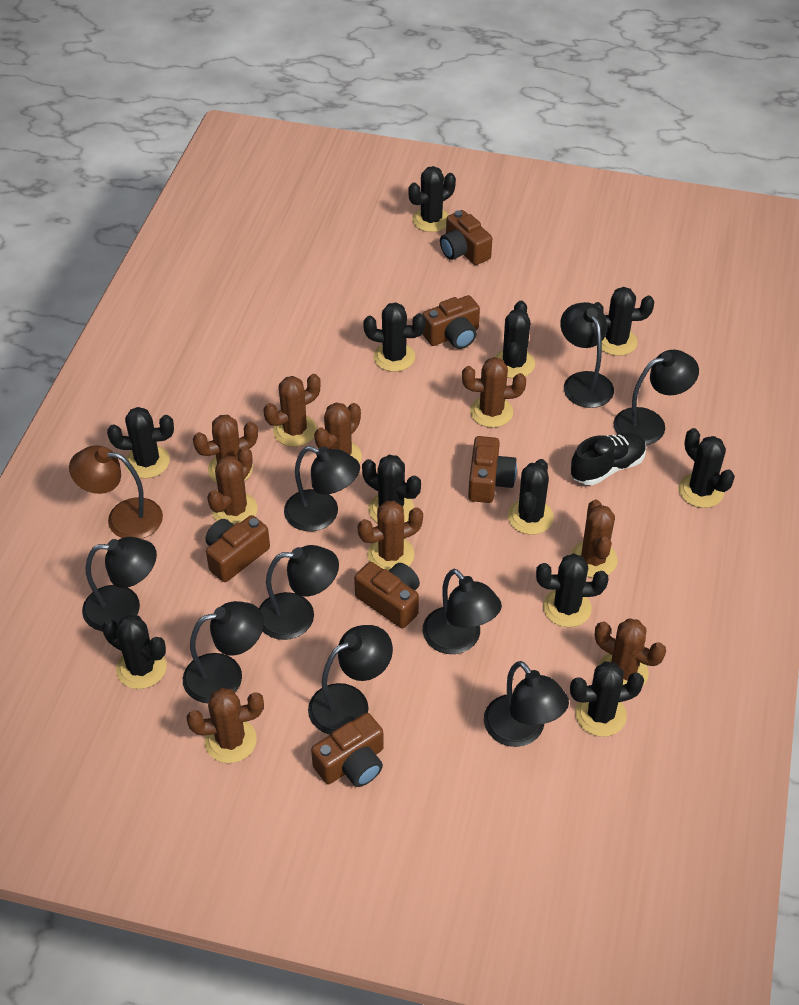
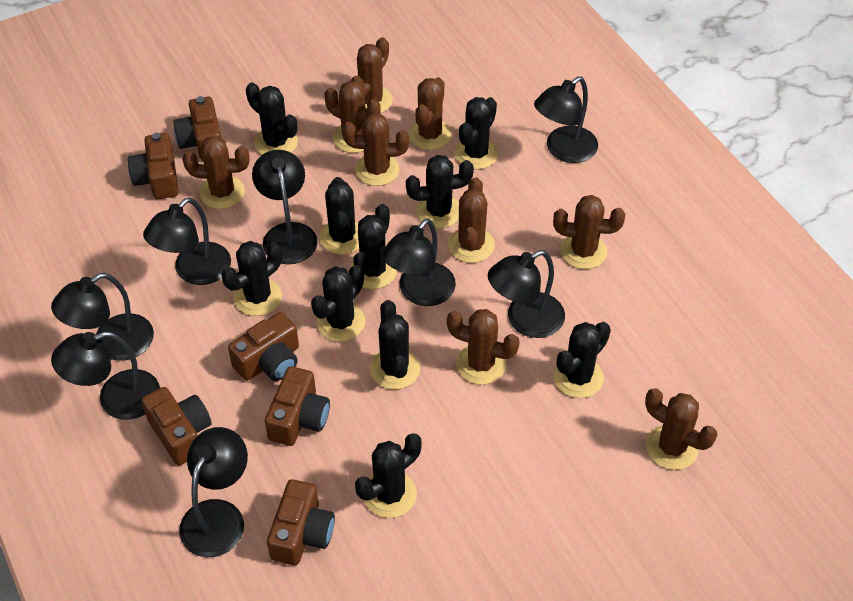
black cactus: 11 -> 10
black lamp: 9 -> 8
black shoe: 1 -> 0
brown lamp: 1 -> 0

